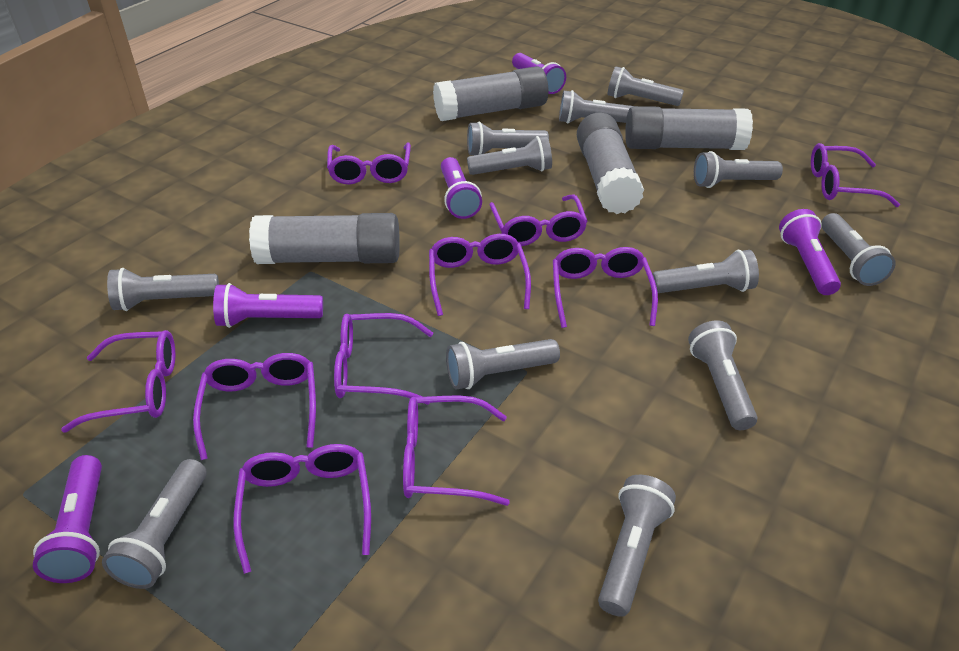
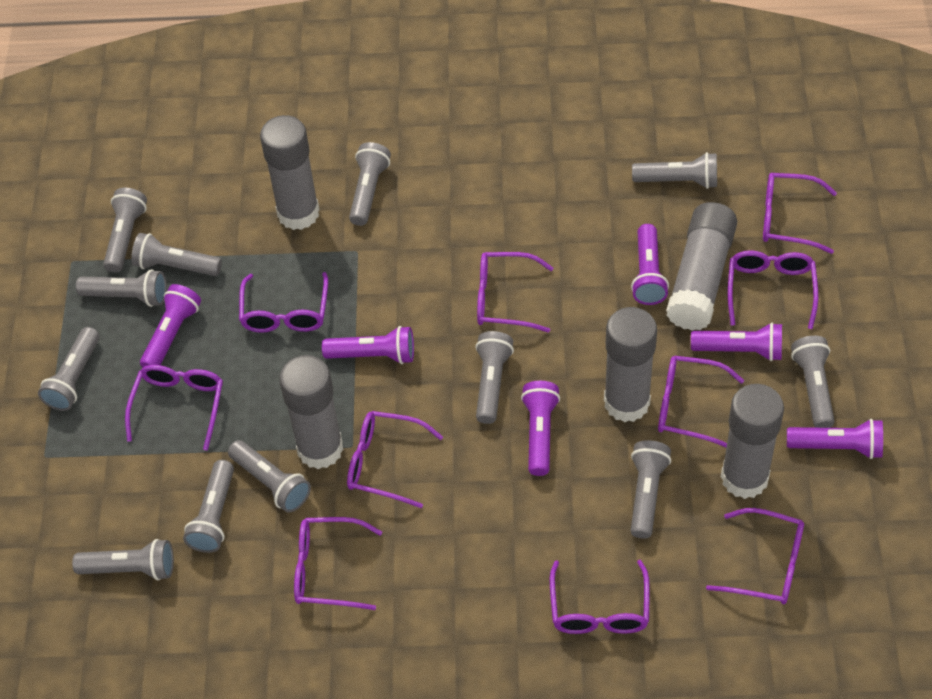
grey glue stick: 4 -> 5
purple flashlight: 5 -> 6

